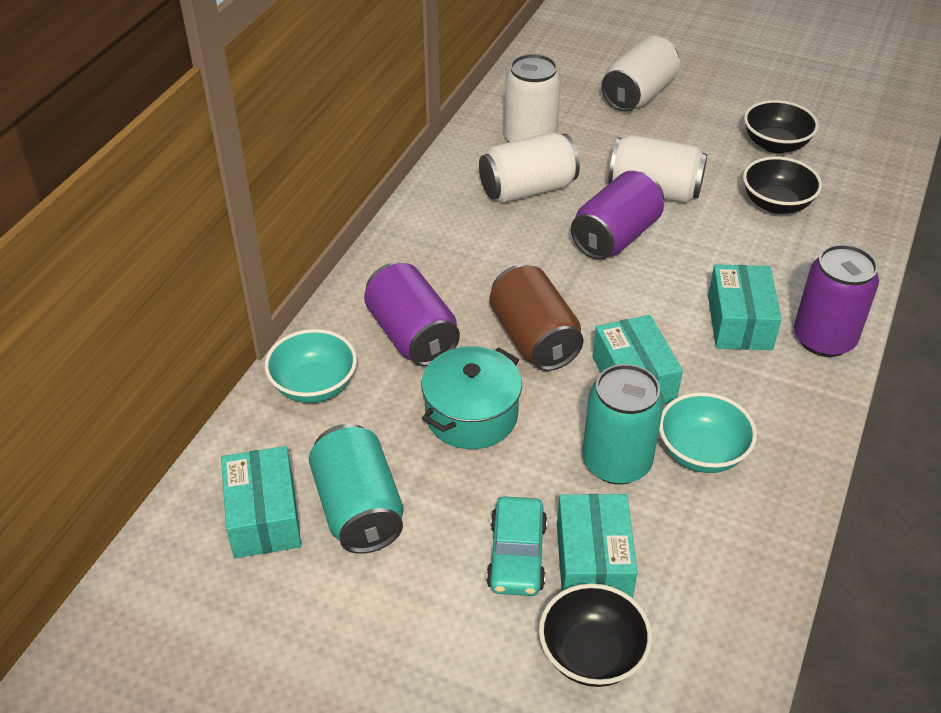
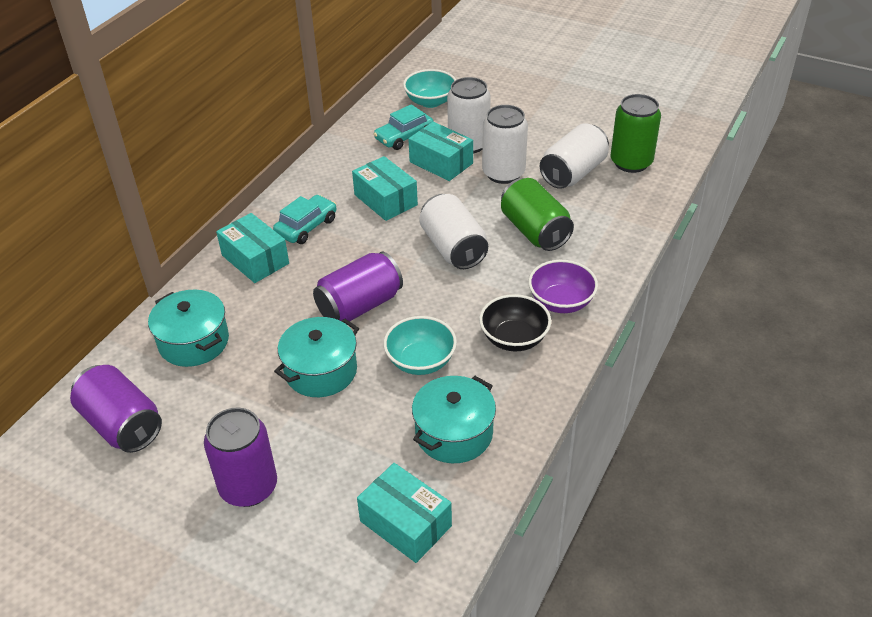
black bowl: 3 -> 1
brown can: 1 -> 0
green can: 0 -> 2
purple bowl: 0 -> 1
turquoise can: 2 -> 0
turquoise car: 1 -> 2
turquoise pot: 1 -> 3

